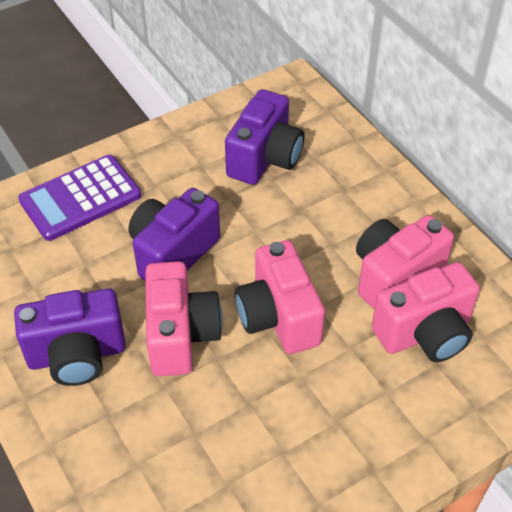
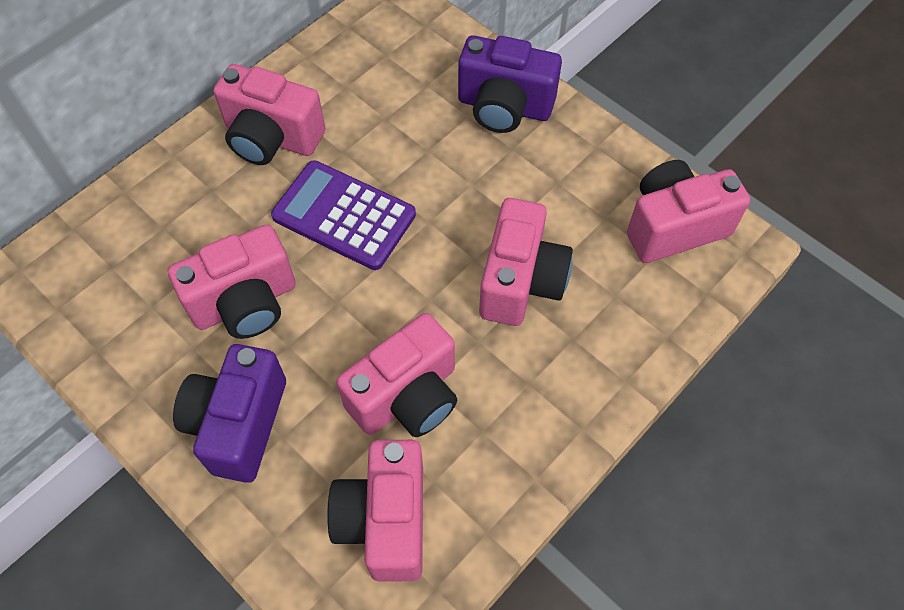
pink camera: 4 -> 6
purple camera: 3 -> 2

